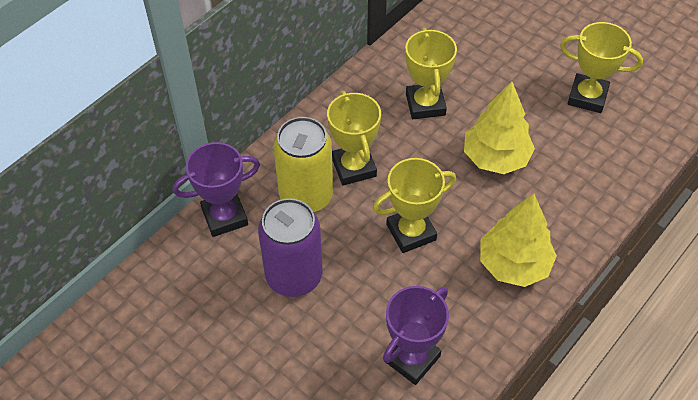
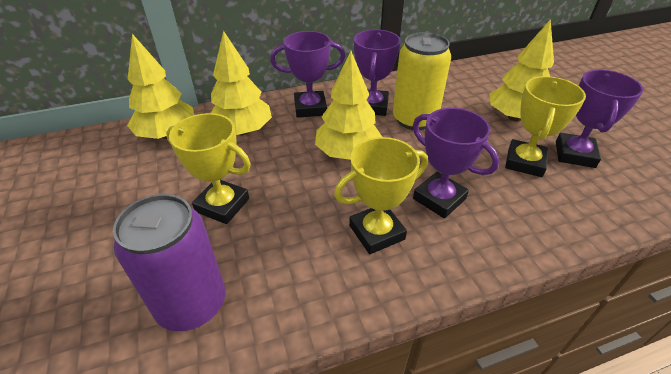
purple trophy: 2 -> 4
yellow tree: 2 -> 4
yellow trophy: 4 -> 3

